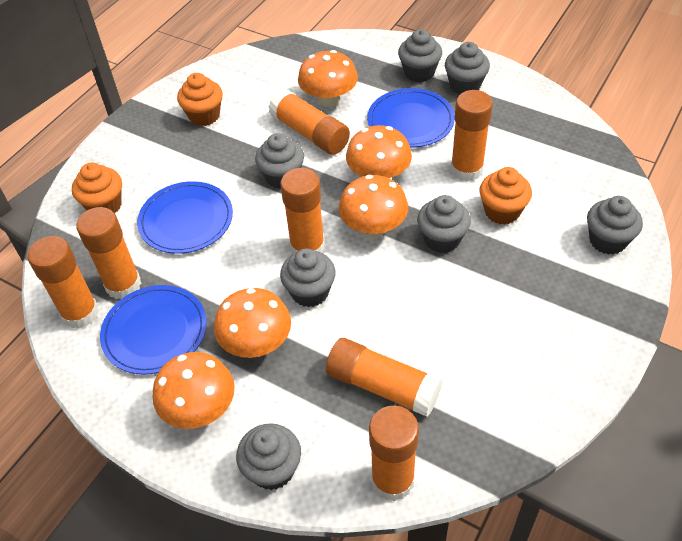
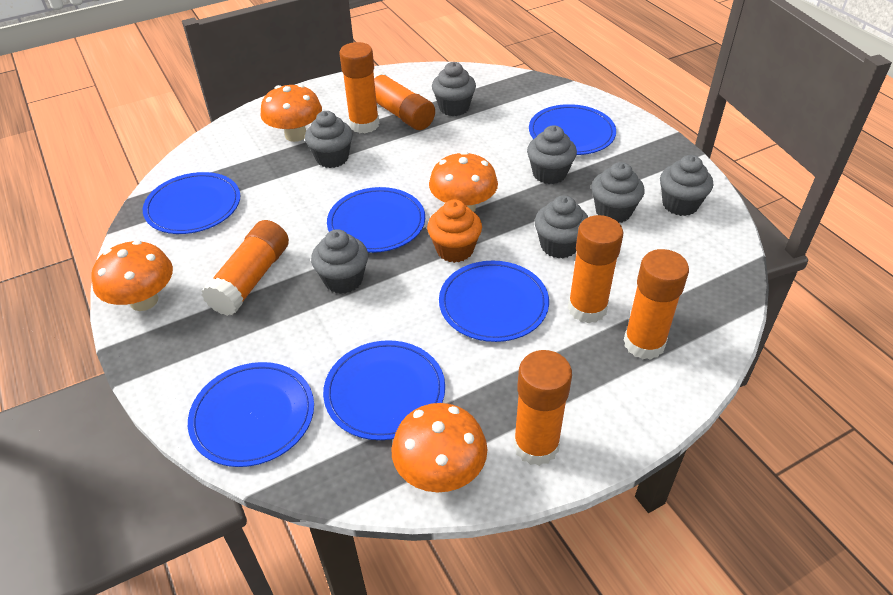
blue plate: 3 -> 6
orange cupcake: 3 -> 1
orange glue stick: 7 -> 6
orange mushroom: 5 -> 4

